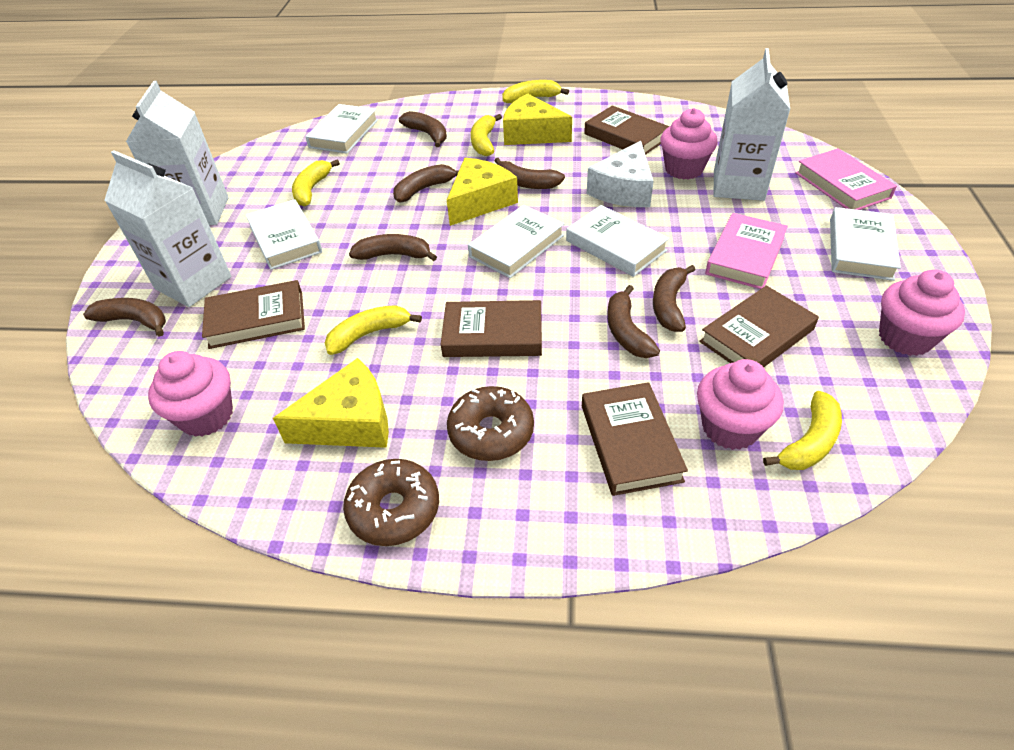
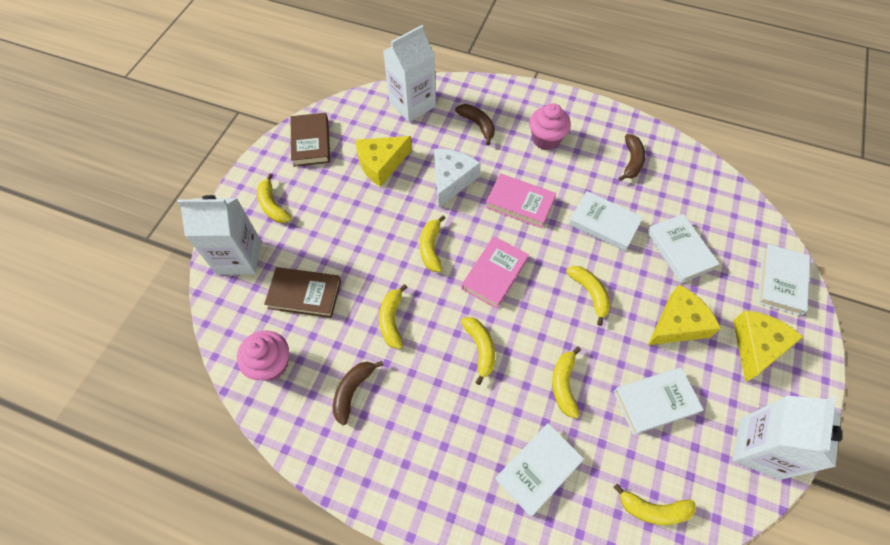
brown banana: 7 -> 3
brown book: 5 -> 2
brown donut: 2 -> 0
pink cupcake: 4 -> 2
yellow banana: 5 -> 7

